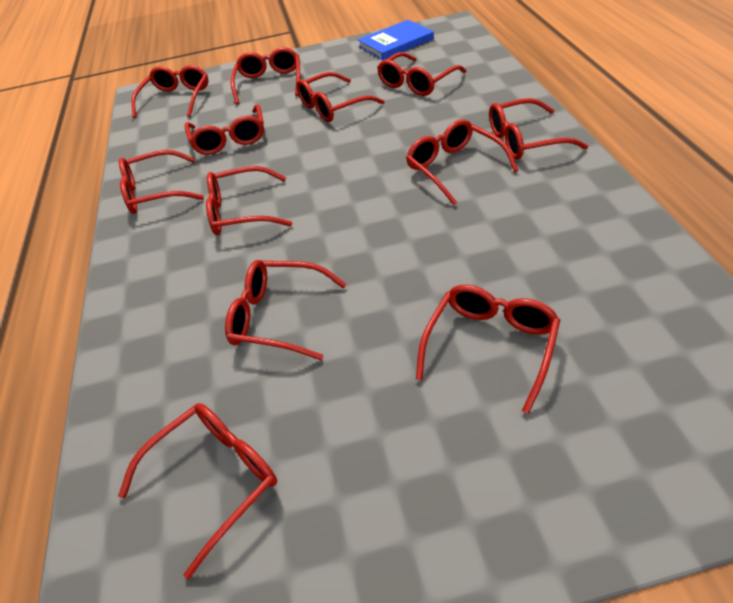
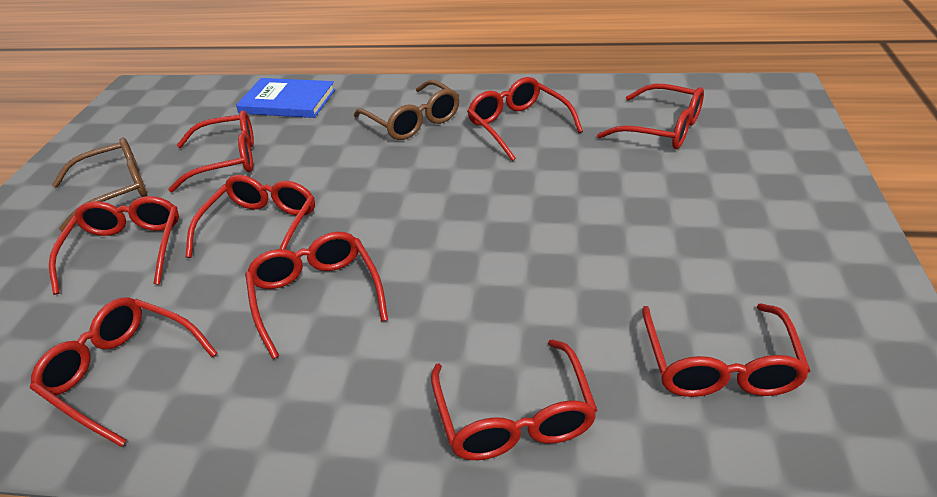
brown glasses: 0 -> 2
red glasses: 12 -> 9

